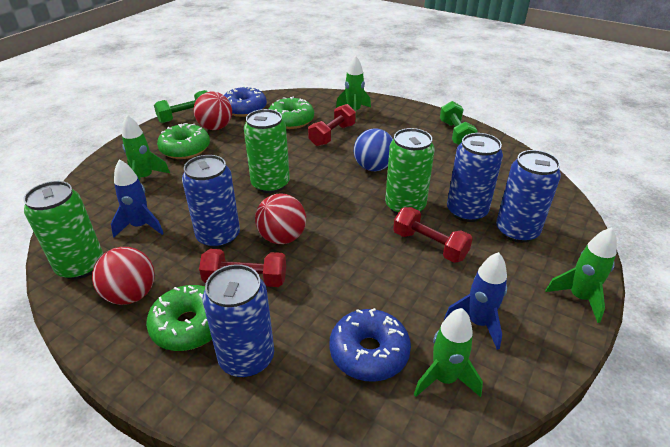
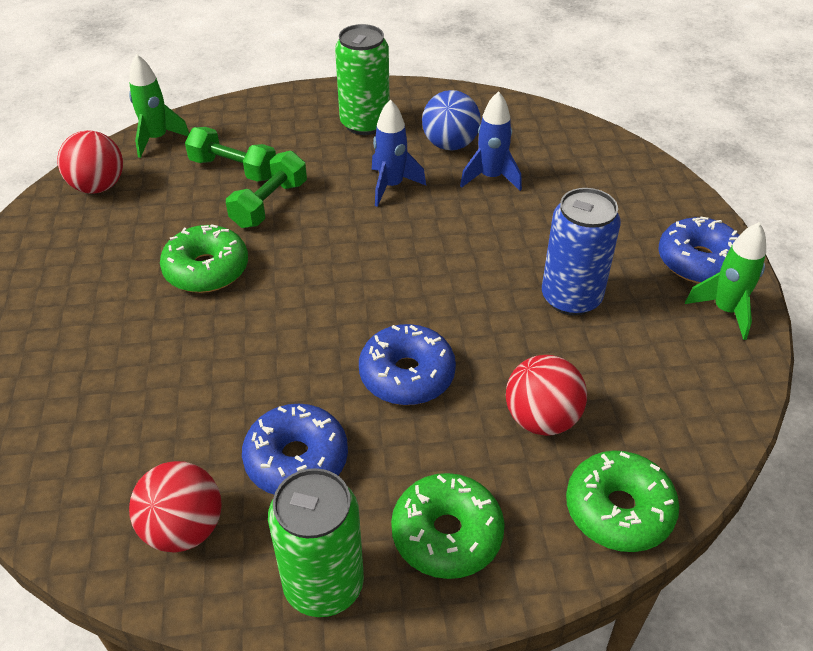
blue can: 4 -> 1
blue donut: 2 -> 3
green can: 3 -> 2
green rocket: 4 -> 2
red dumbbell: 3 -> 0

